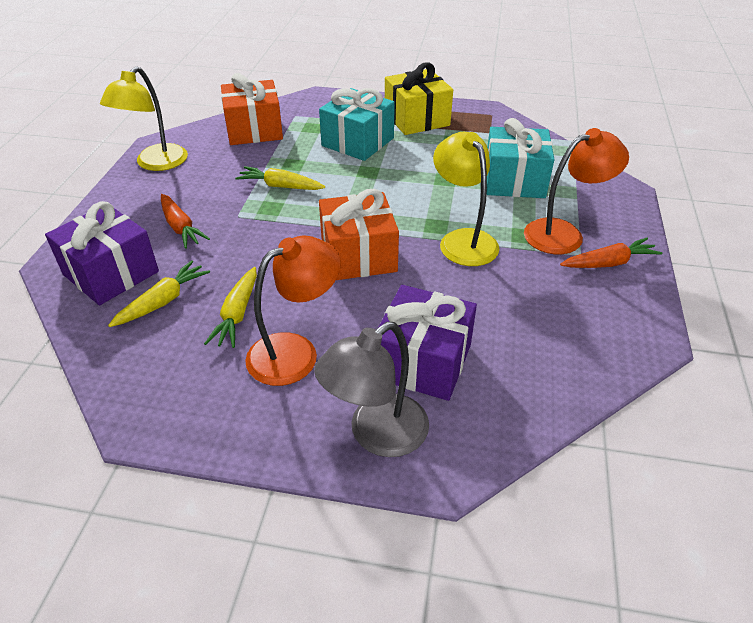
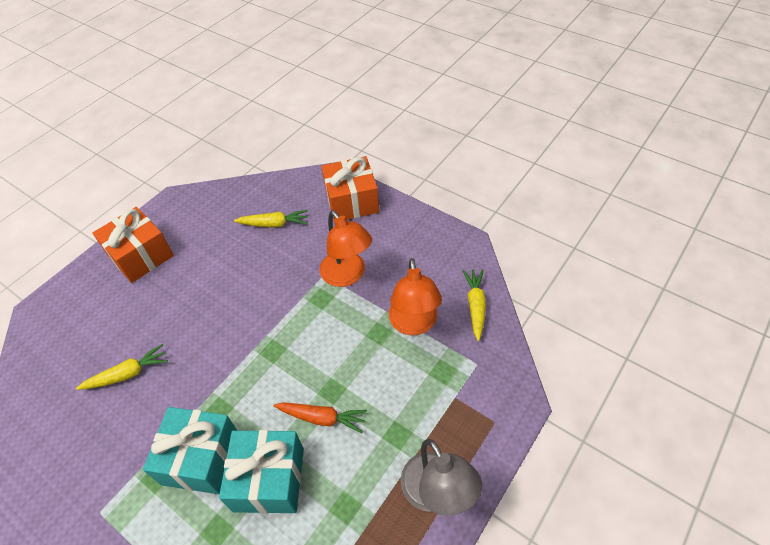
orange carrot: 2 -> 1
purple gift: 2 -> 0
yellow gift: 1 -> 0
yellow lamp: 2 -> 0

